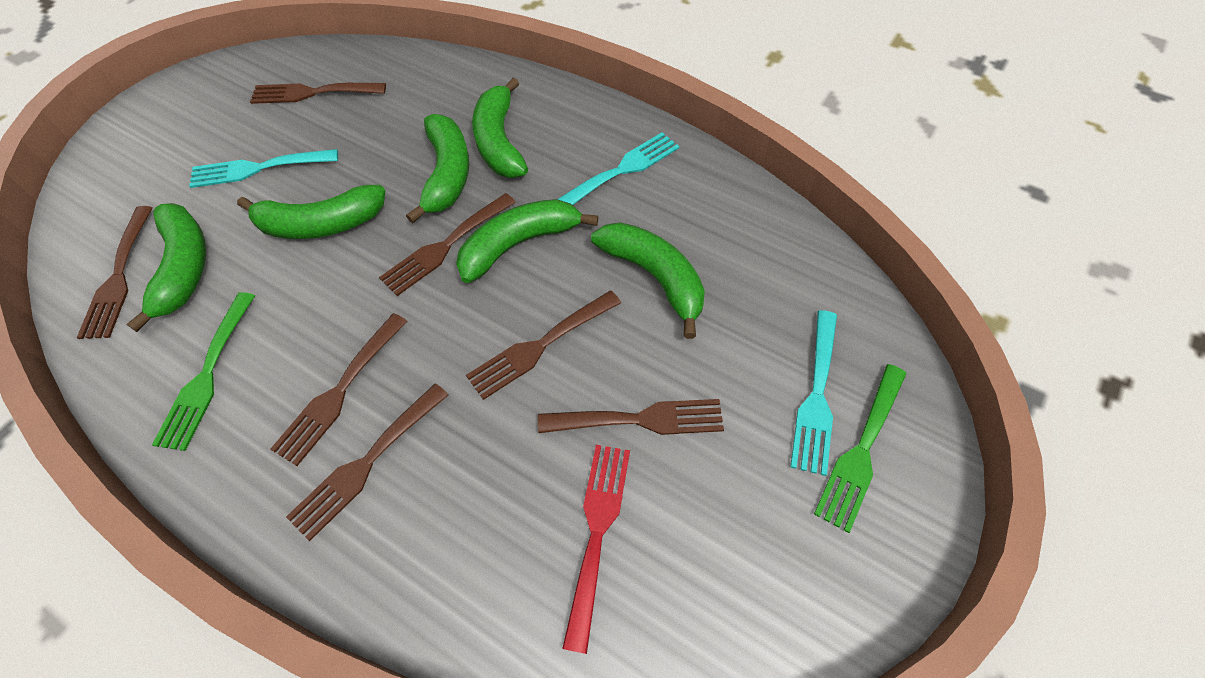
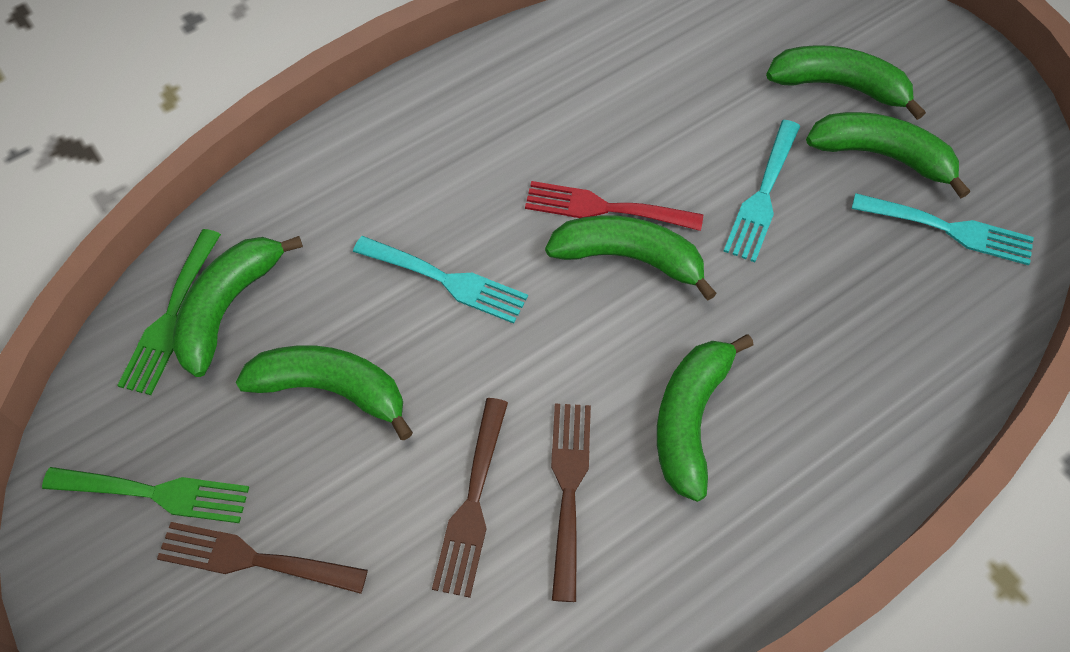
brown fork: 7 -> 3

